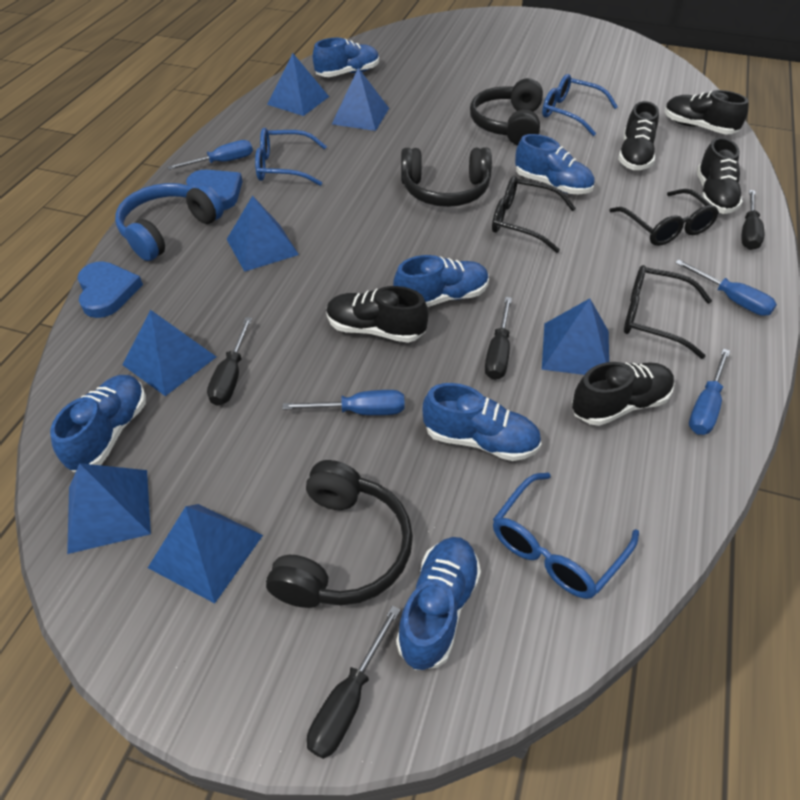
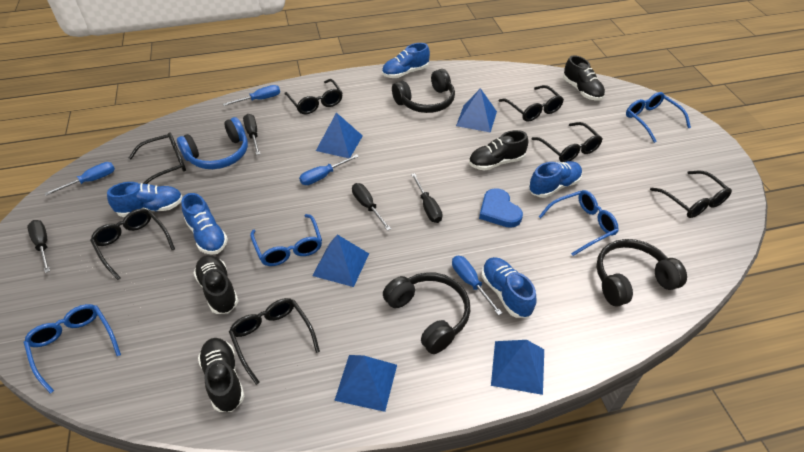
black glasses: 3 -> 7
black shoe: 5 -> 4
blue glasses: 3 -> 4
blue heart: 2 -> 1
blue pyramid: 7 -> 5
blue shoe: 6 -> 5

